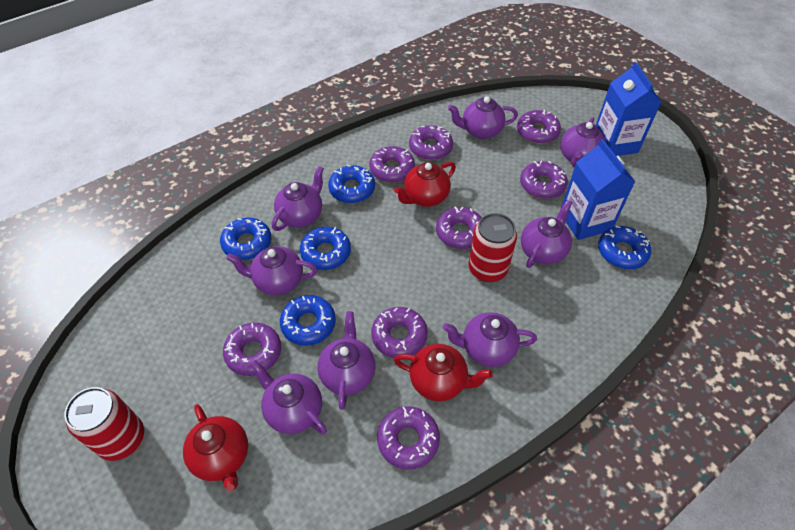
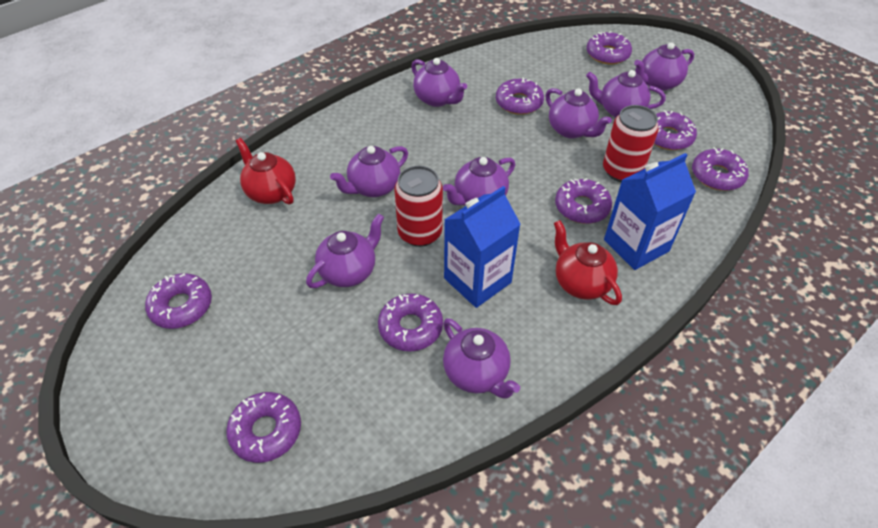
blue donut: 5 -> 0
red teapot: 3 -> 2

